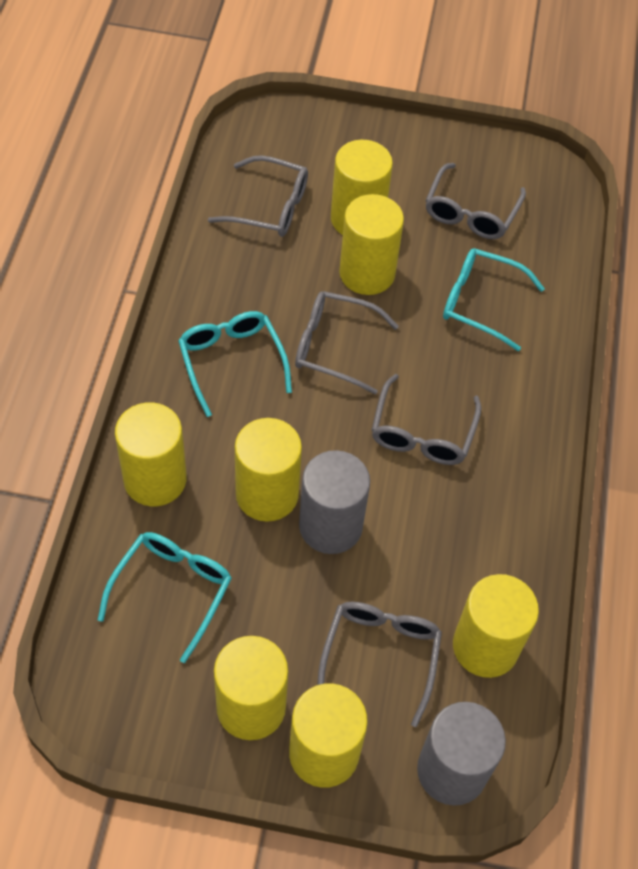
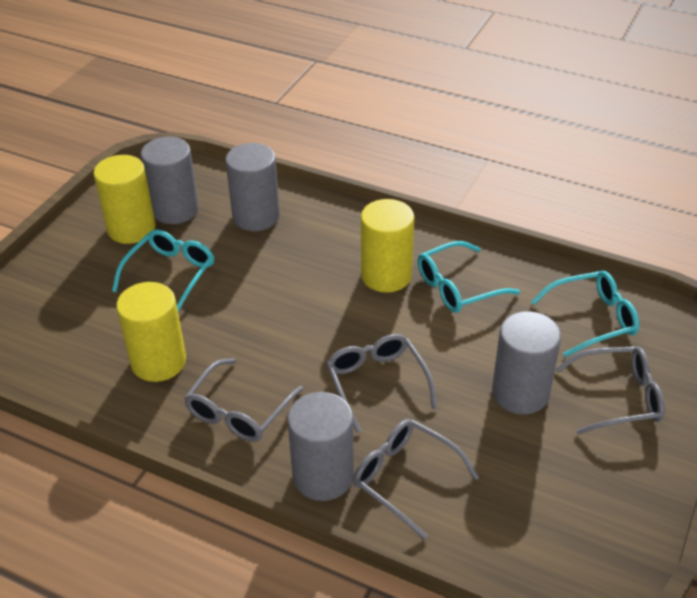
grey cylinder: 2 -> 4
grey glasses: 5 -> 4
yellow cylinder: 7 -> 3

